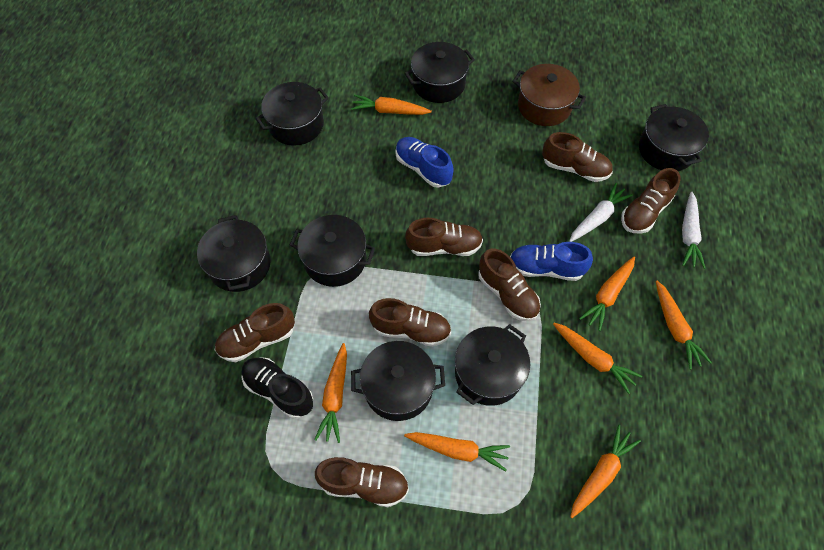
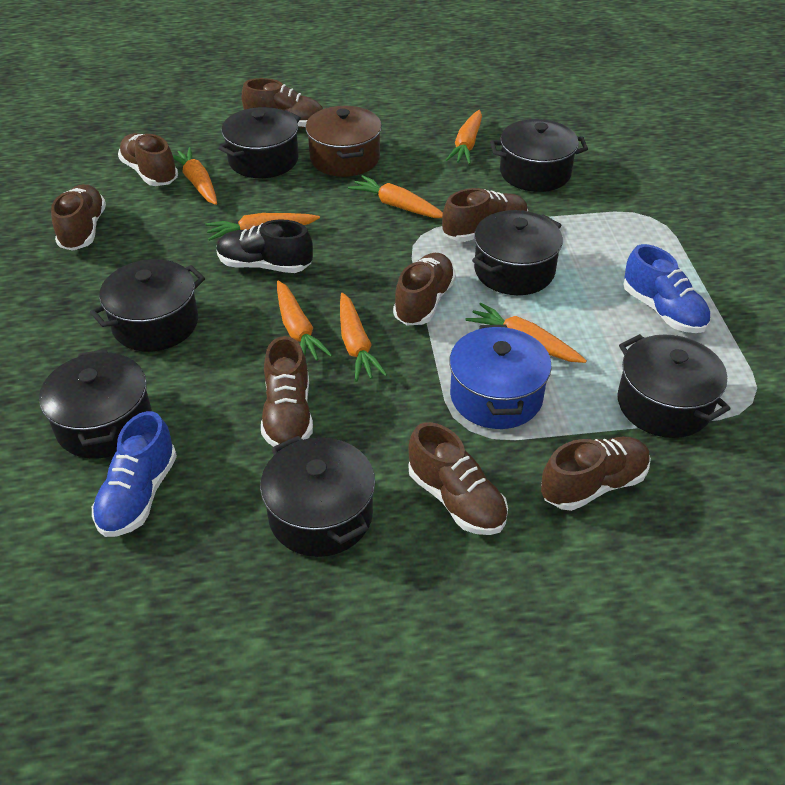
blue pot: 0 -> 1
brown shoe: 7 -> 8
white carrot: 2 -> 0

